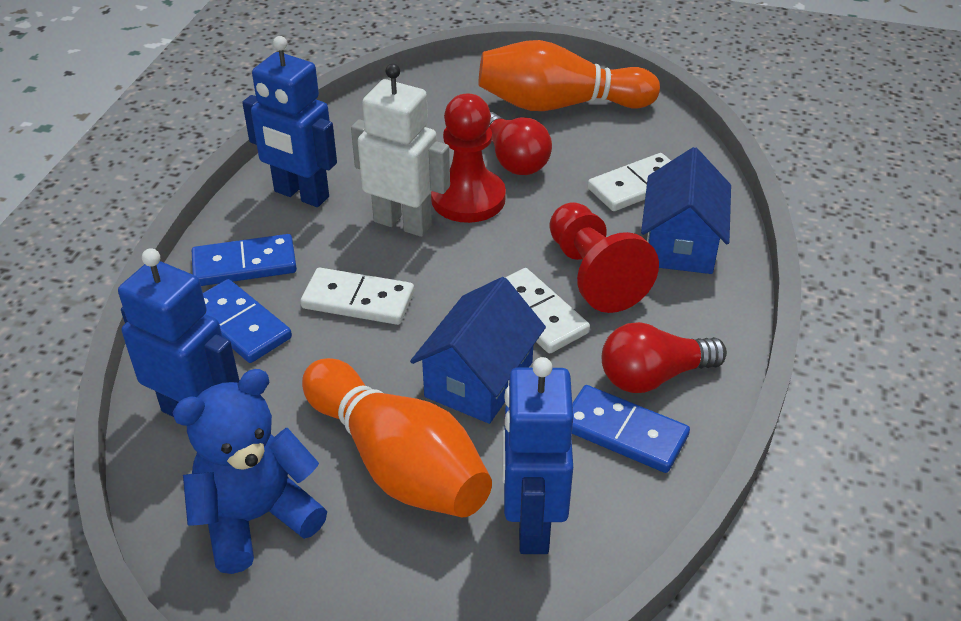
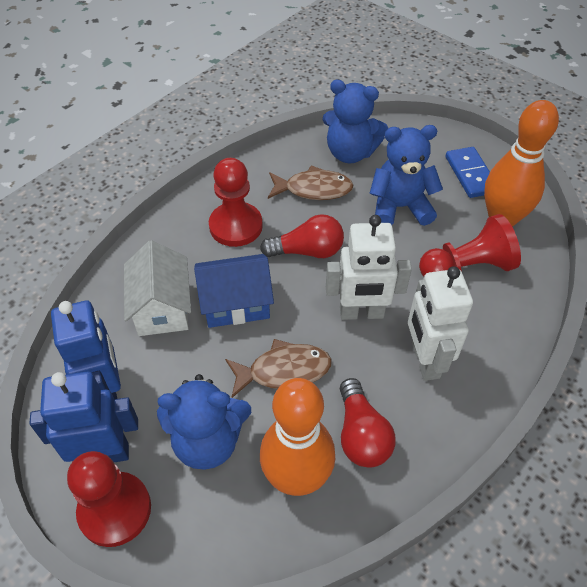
blue domino: 3 -> 1
blue house: 2 -> 1
blue robot: 3 -> 2
blue teddy bear: 1 -> 3
brown fish: 0 -> 2
red pawn: 2 -> 3
white domino: 3 -> 0
white house: 0 -> 1
white robot: 1 -> 2

